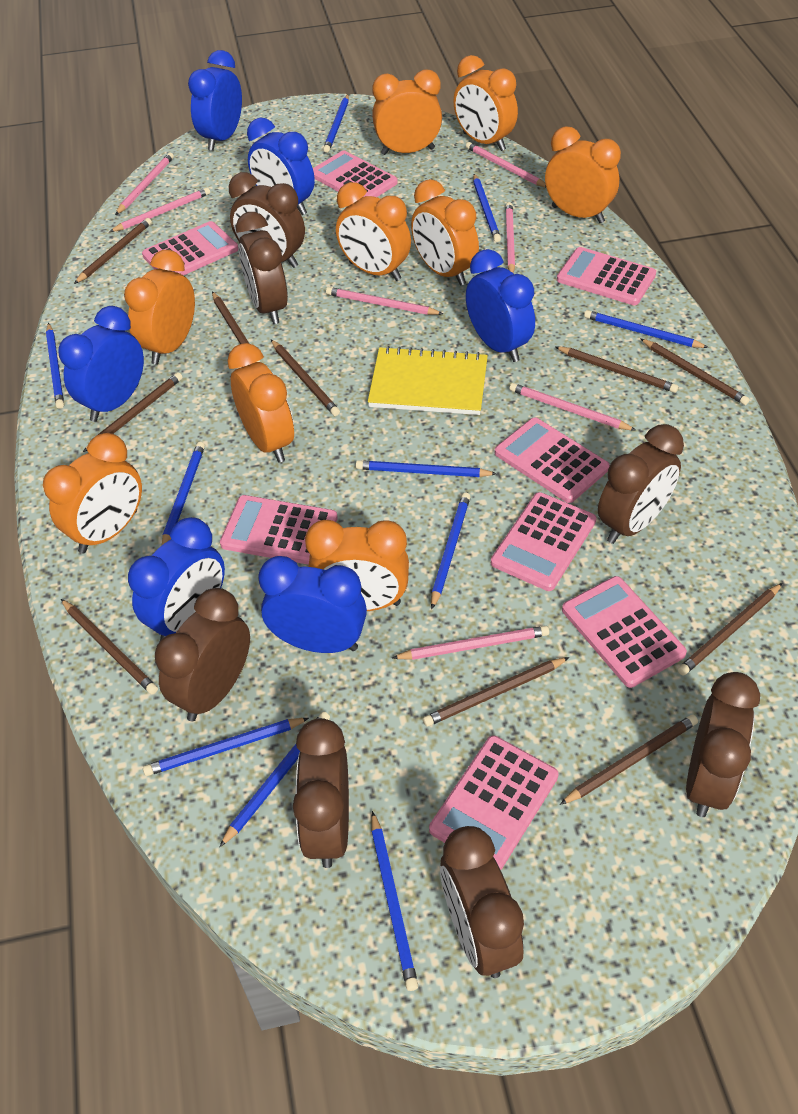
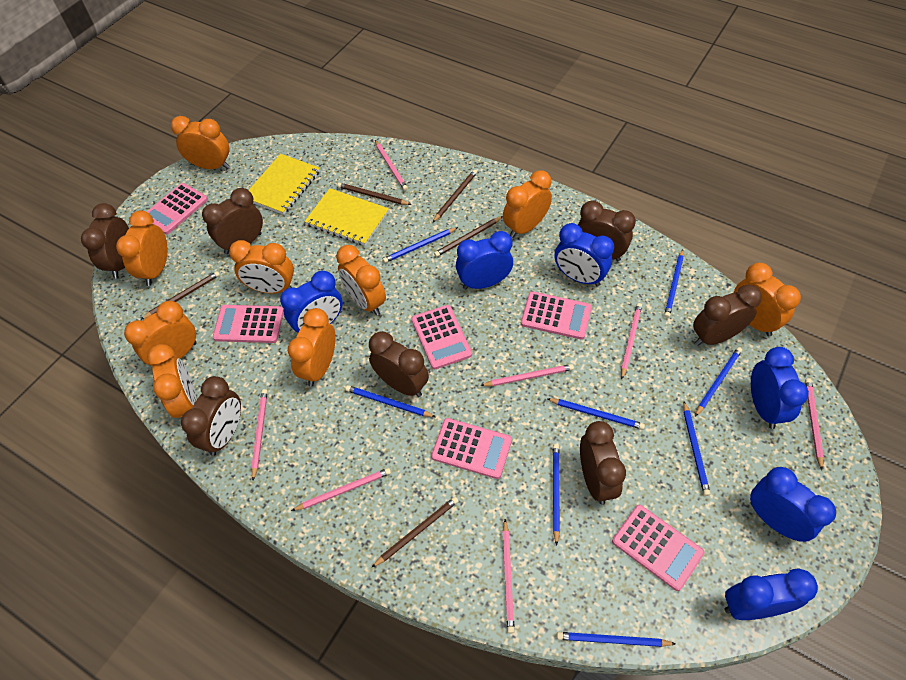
blue pencil: 10 -> 8
brown pencil: 10 -> 5
pink calculator: 8 -> 6
yellow notebook: 1 -> 2

